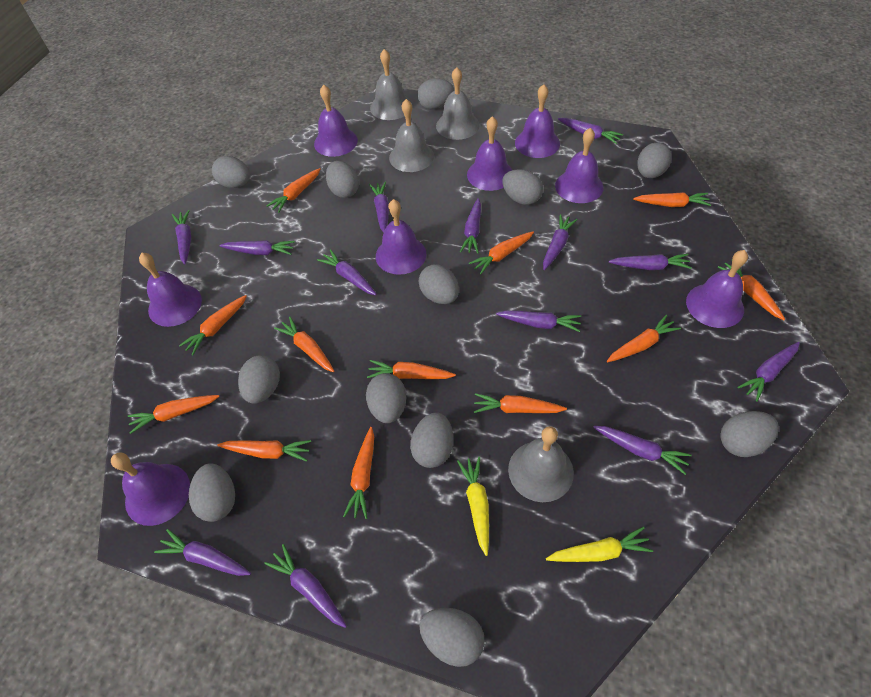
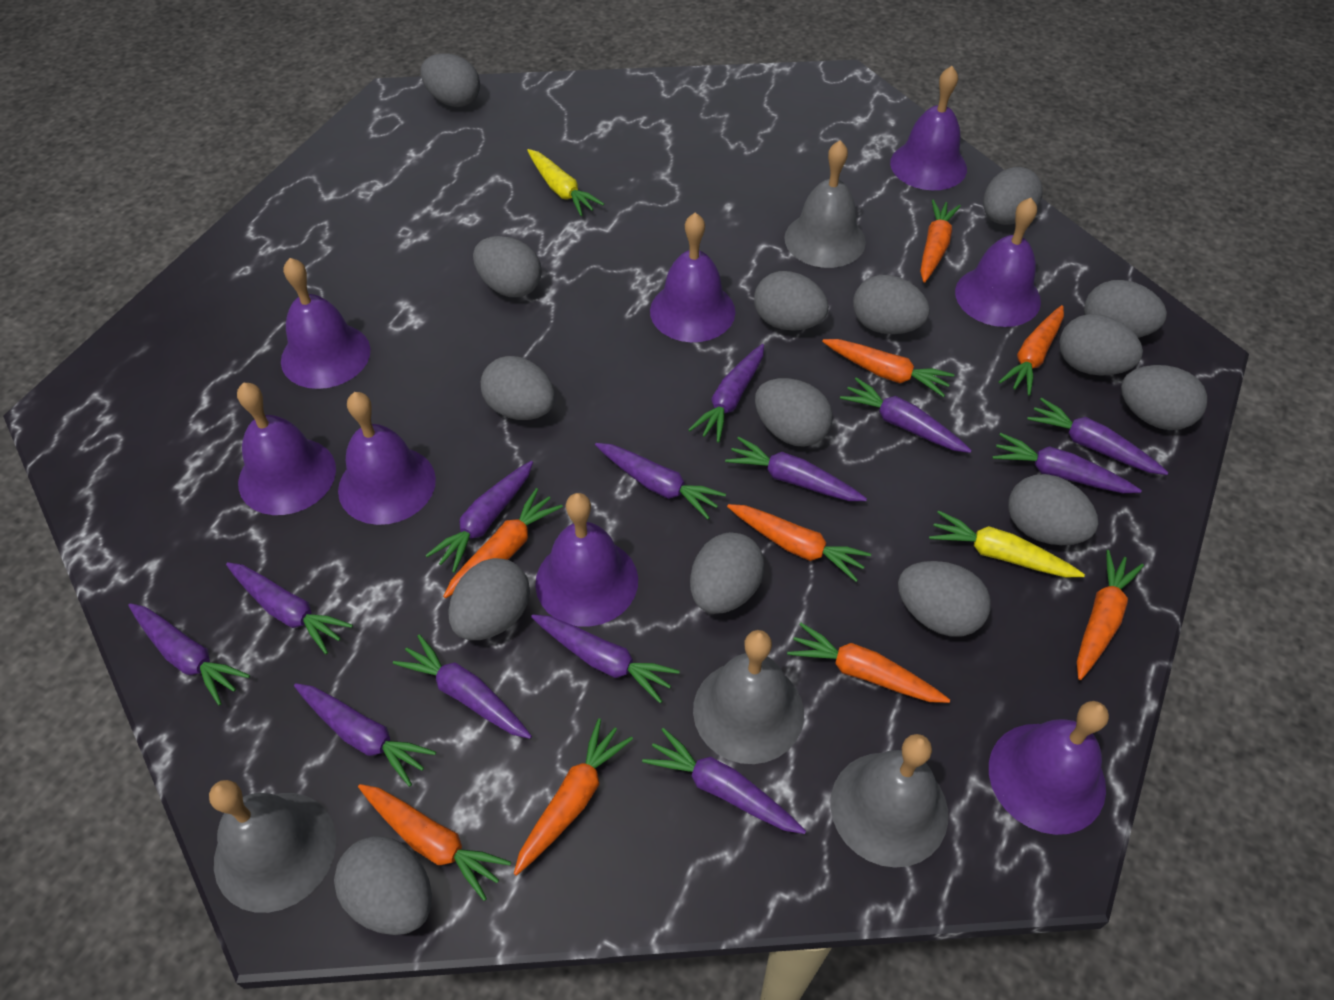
grey egg: 12 -> 15
orange carrot: 12 -> 9

